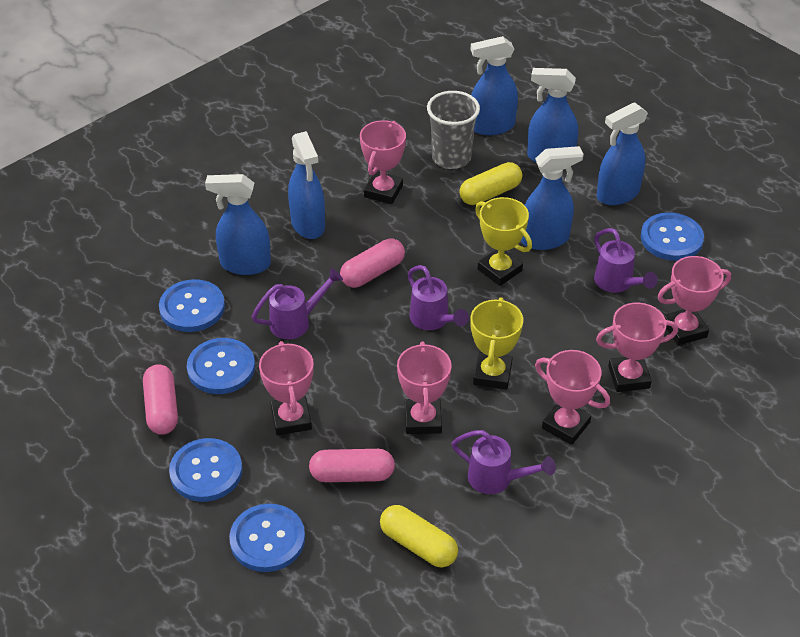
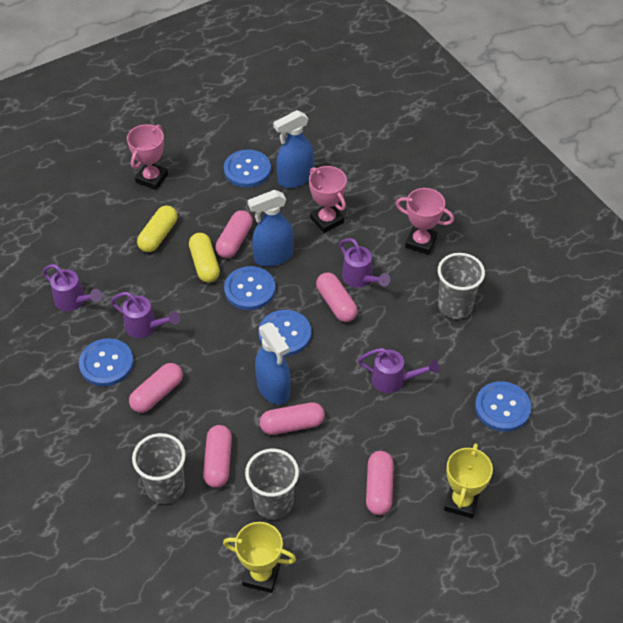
blue spray bottle: 6 -> 3
grey cup: 1 -> 3
pink capsule: 3 -> 6
pink trophy: 6 -> 3

